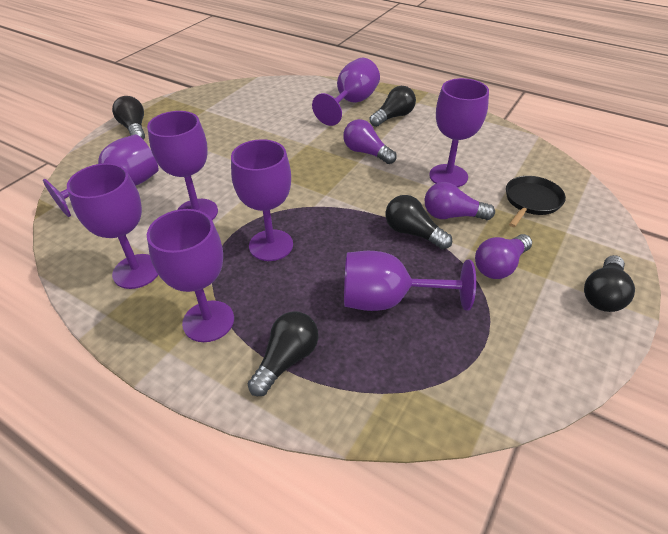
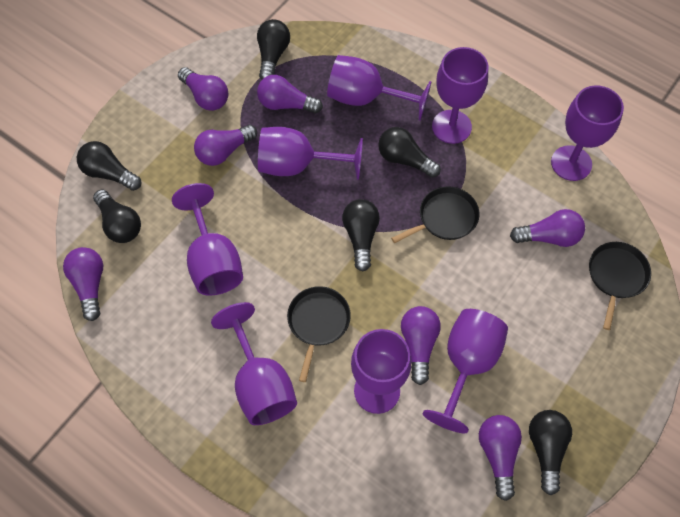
black light bulb: 5 -> 6
black pan: 1 -> 3
purple light bulb: 3 -> 7

